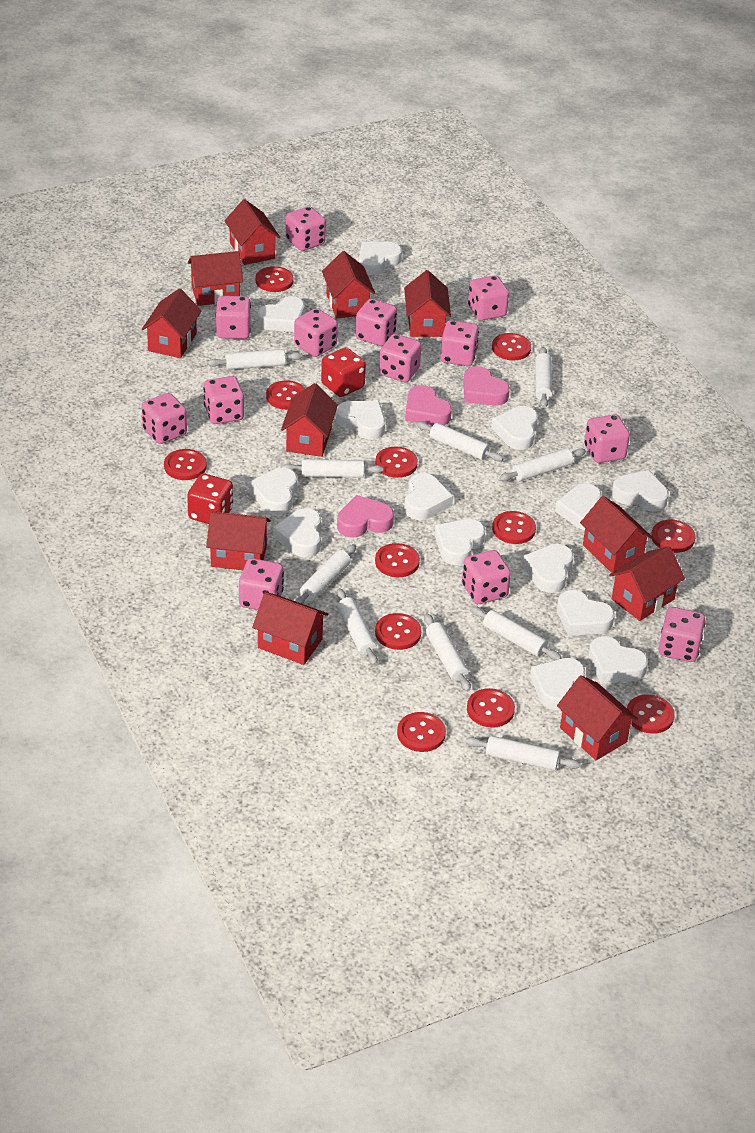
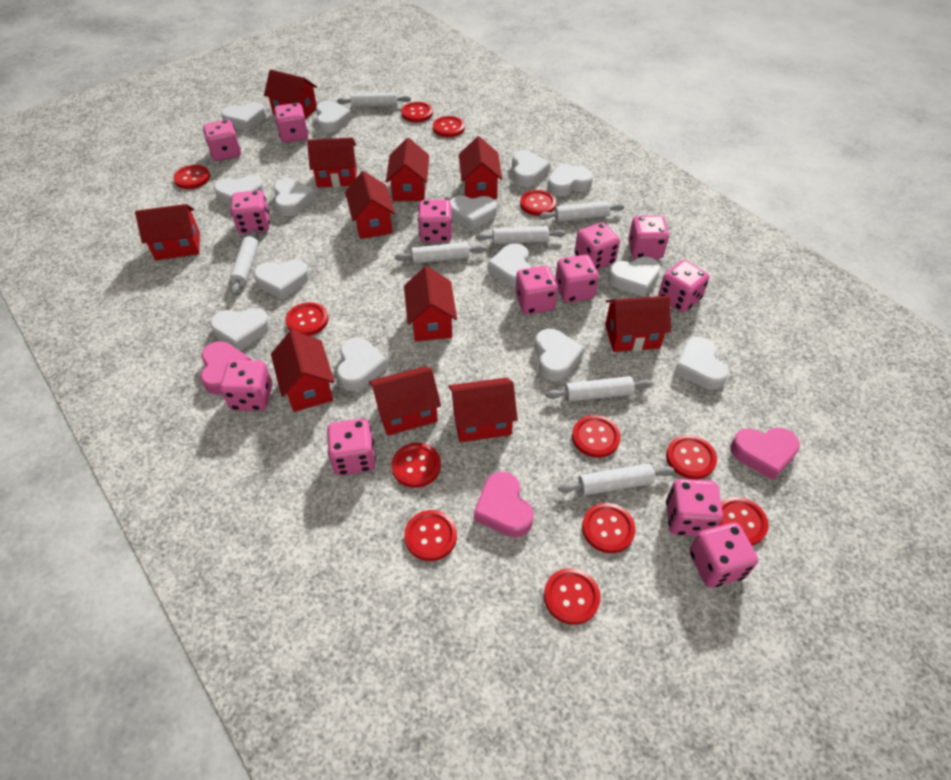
red dice: 2 -> 0
white rolling pin: 10 -> 7

